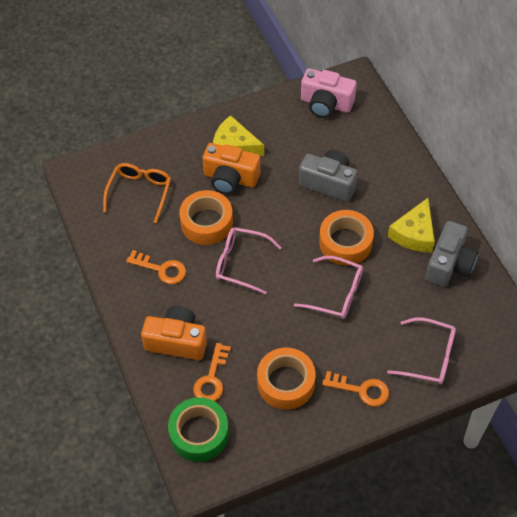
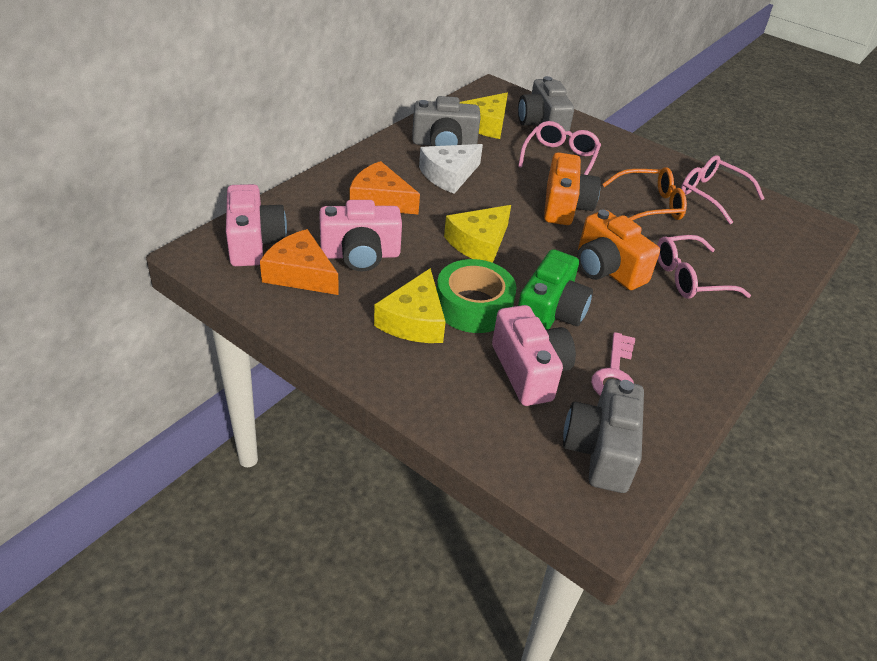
green camera: 0 -> 1
grey camera: 2 -> 3
orange cheese: 0 -> 2
orange key: 3 -> 0
orange tape: 3 -> 0
pink camera: 1 -> 3
pink key: 0 -> 1
white cheese: 0 -> 1
yellow cheese: 2 -> 3

